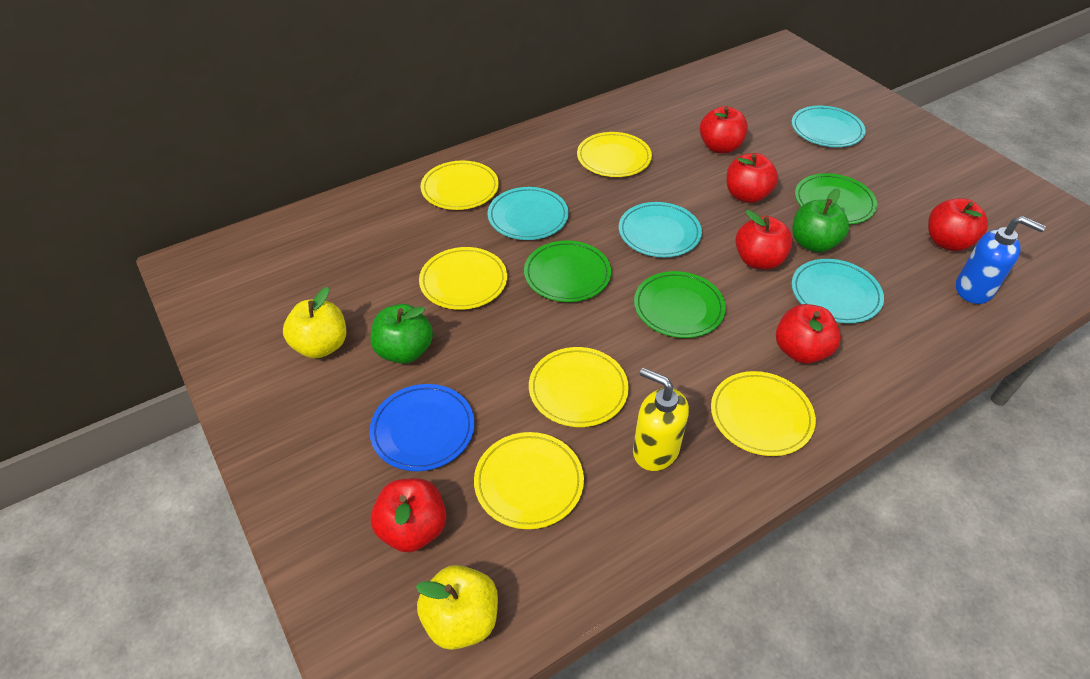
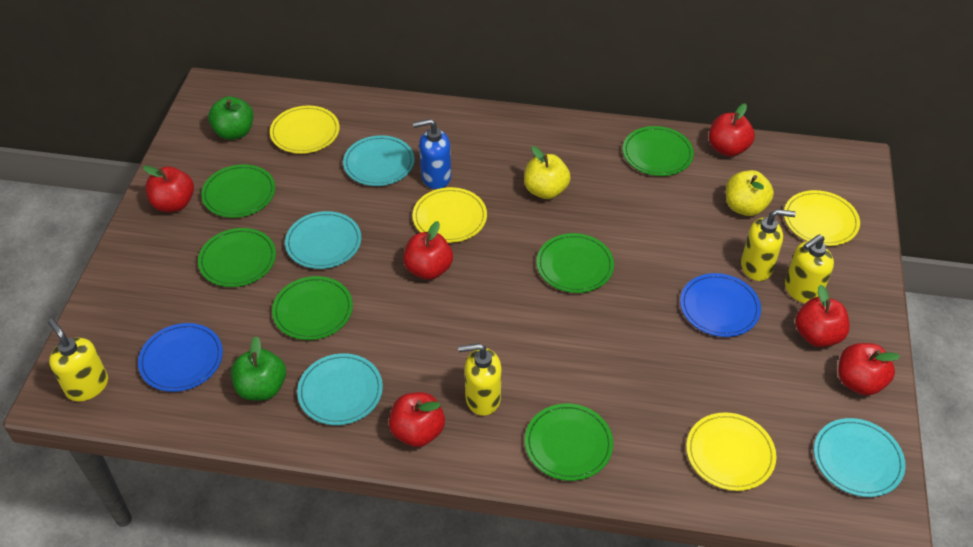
blue plate: 1 -> 2
green plate: 3 -> 6
yellow plate: 6 -> 4
yellow soap dispenser: 1 -> 4

